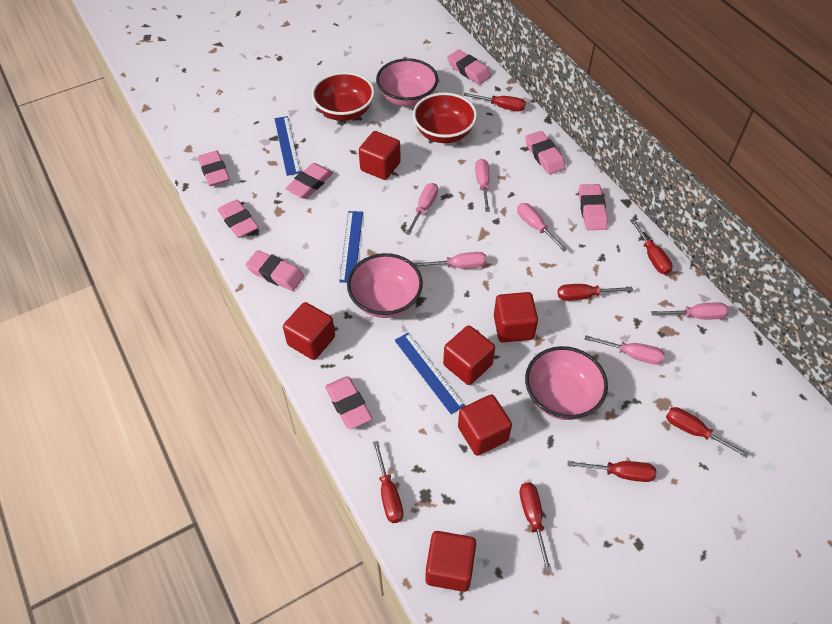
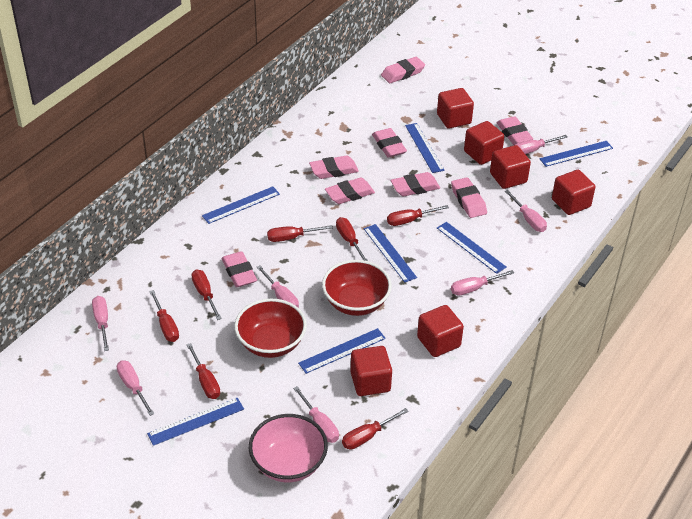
blue ruler: 3 -> 7
pink bowl: 3 -> 1
pink screwdriver: 6 -> 7

